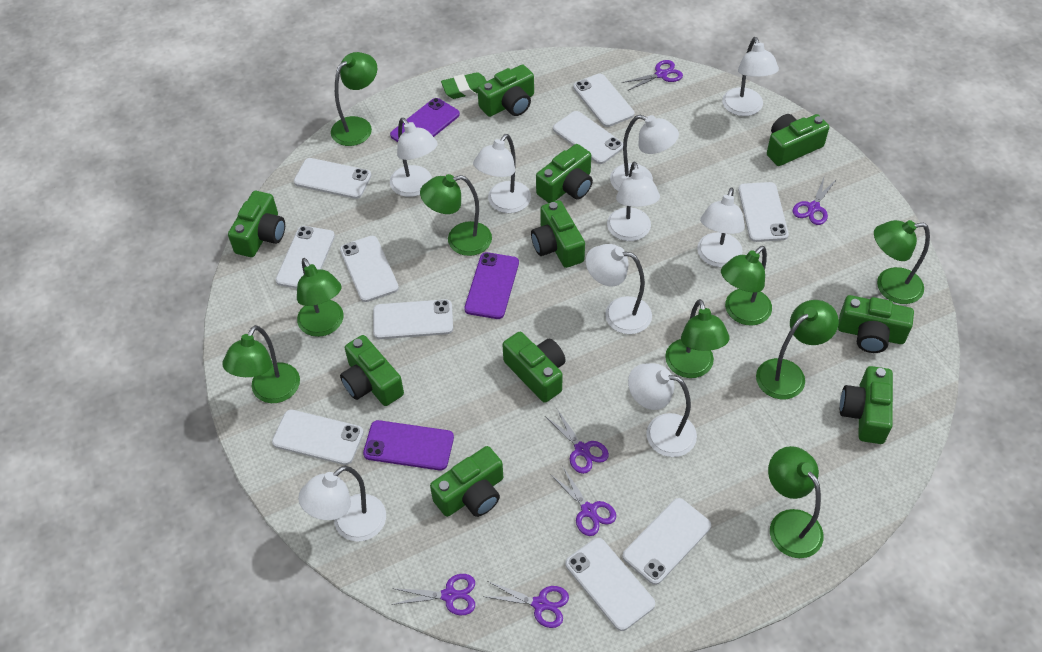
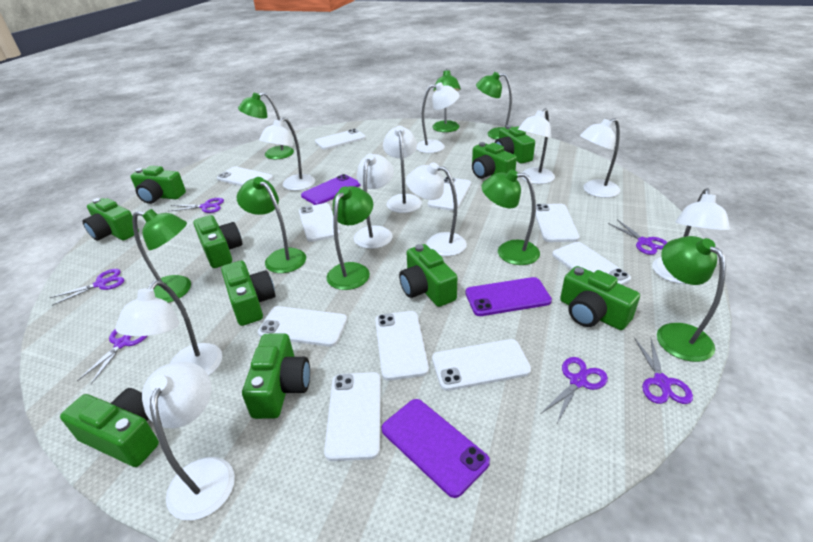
green eraser: 1 -> 0
green lamp: 9 -> 8
white lamp: 9 -> 10

